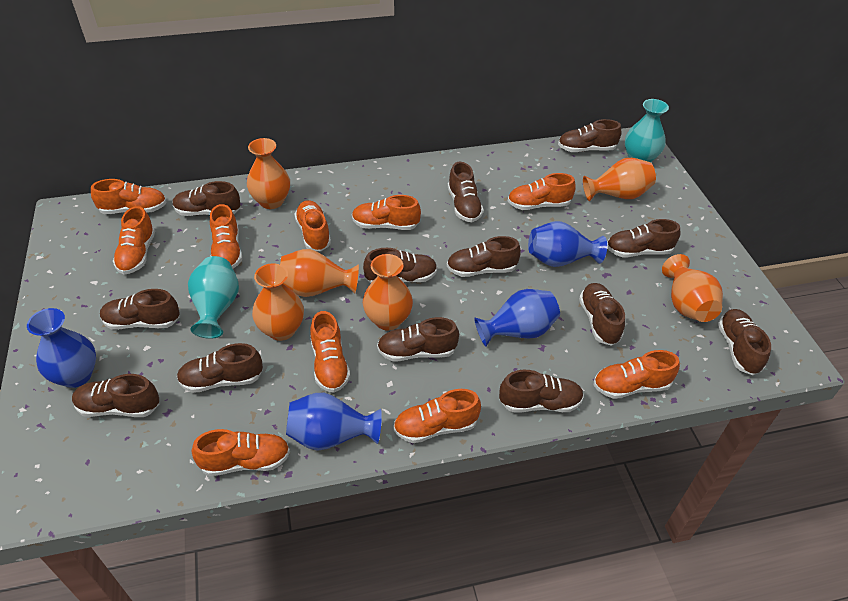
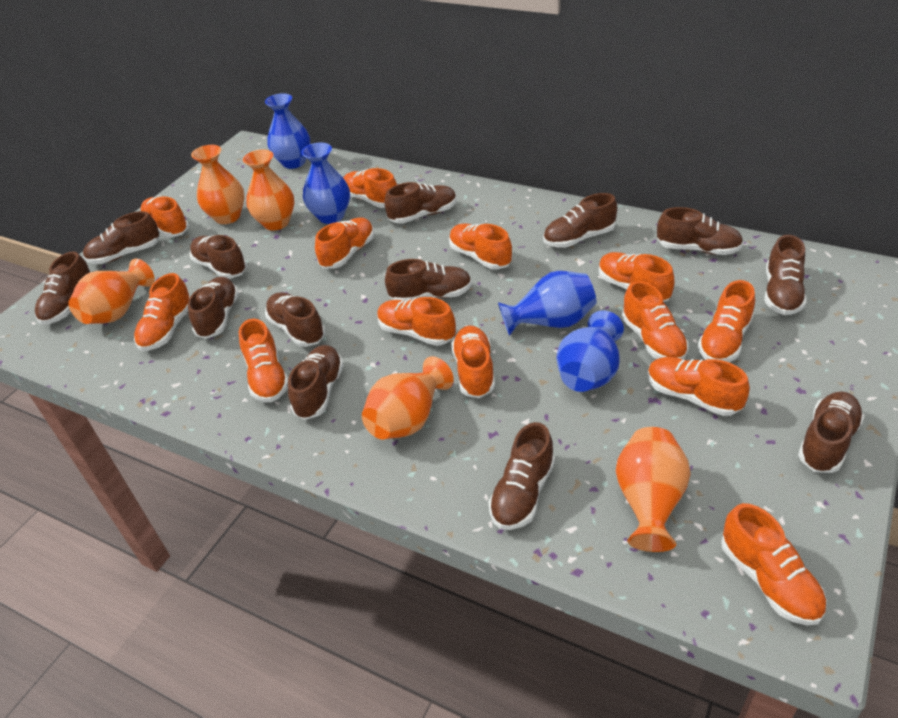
orange shoe: 10 -> 13
orange vase: 6 -> 5
turquoise vase: 2 -> 0

